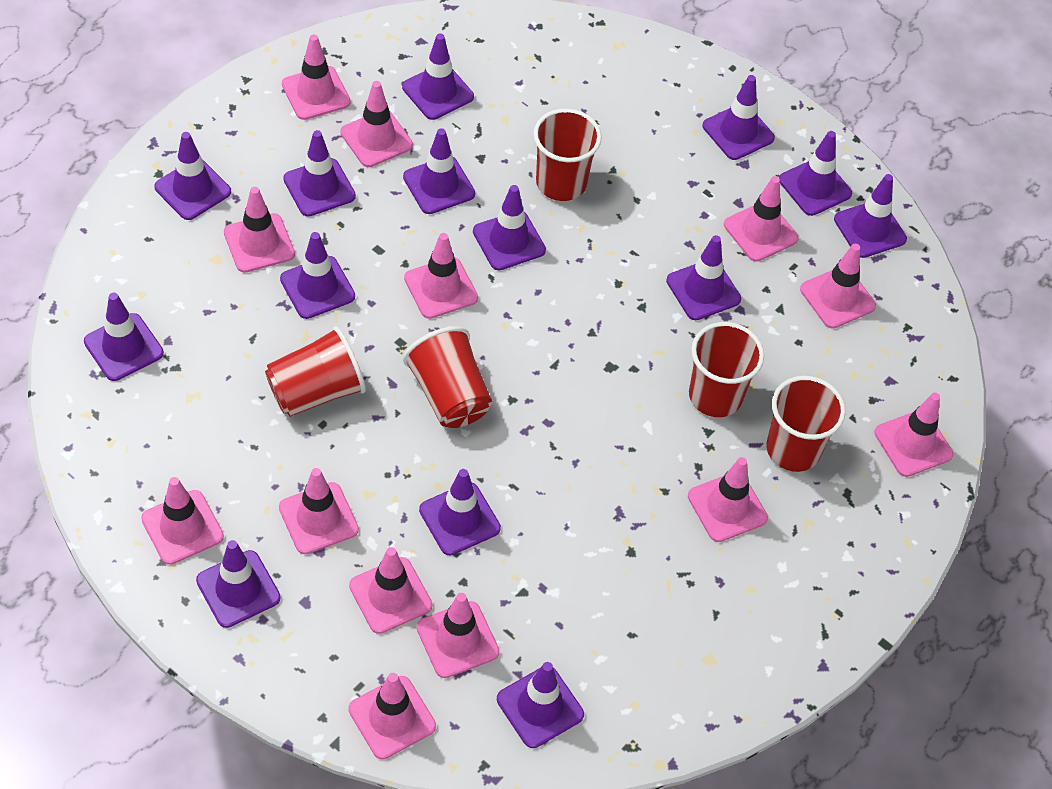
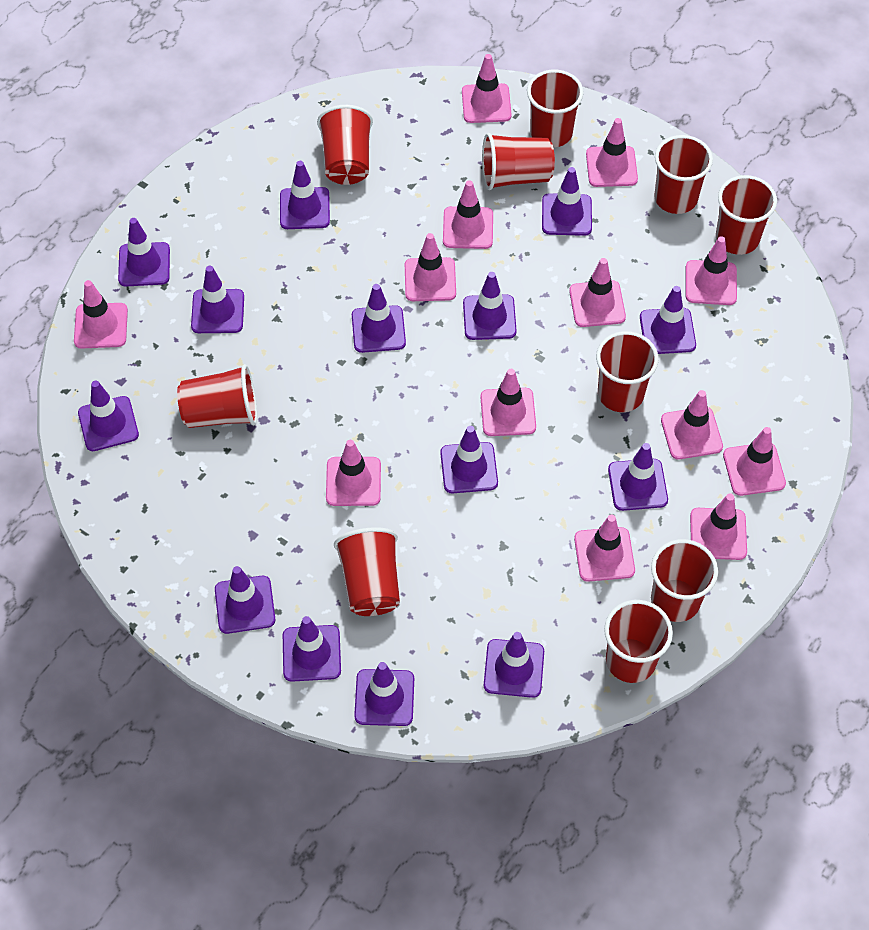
red cup: 5 -> 10

